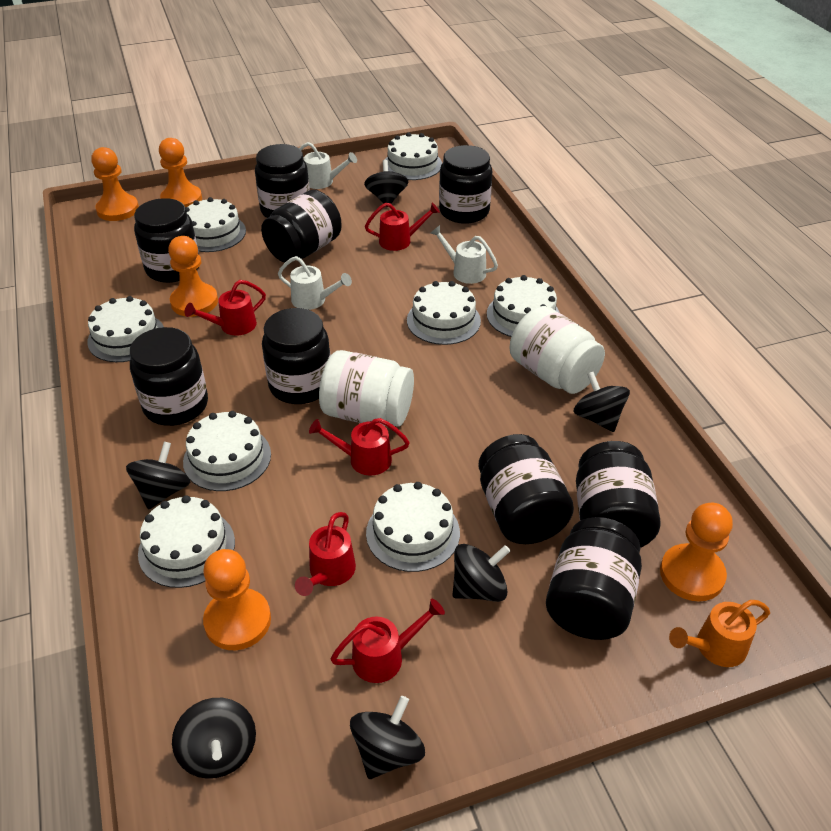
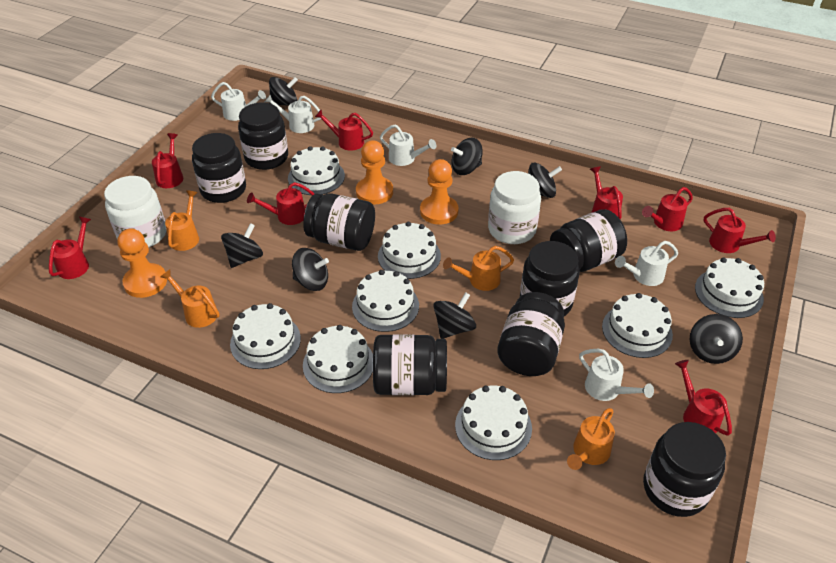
black jar: 9 -> 8
black spinning top: 6 -> 7
orange pawn: 5 -> 3
orange watering can: 1 -> 4
red watering can: 5 -> 8
white watering can: 3 -> 5

